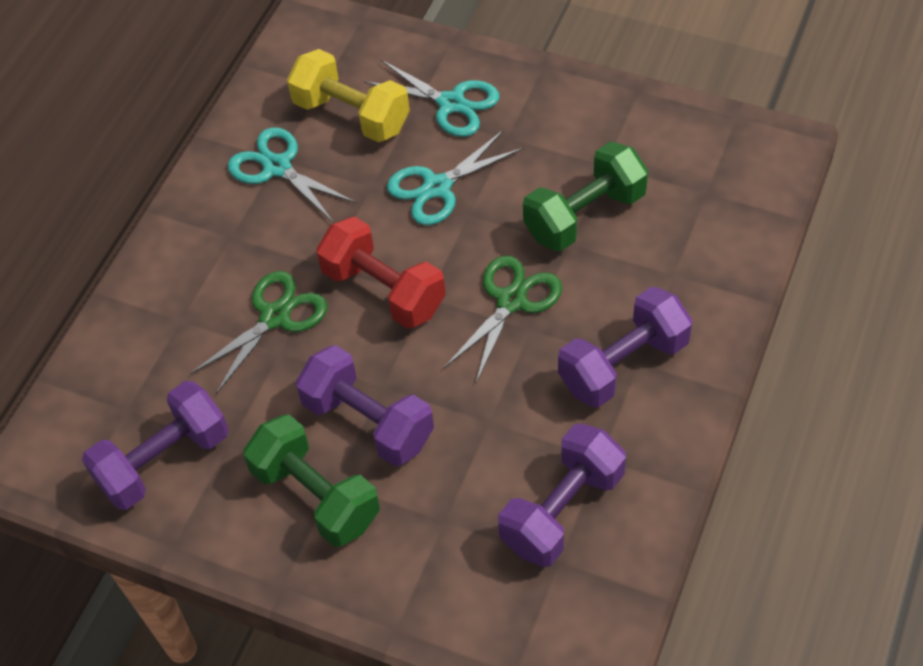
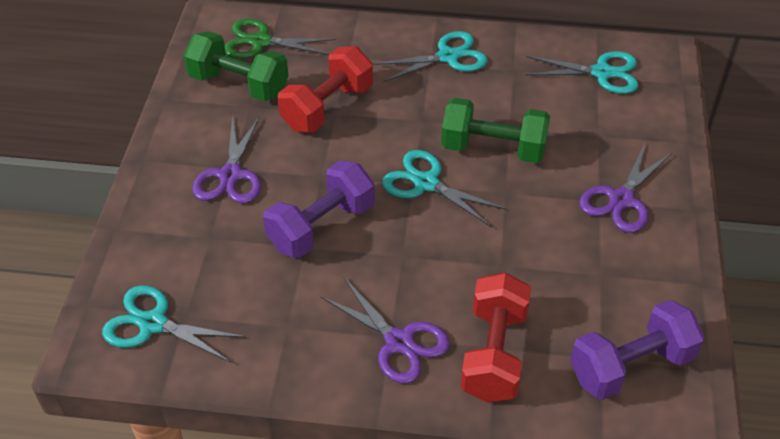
green scissors: 2 -> 1
purple dumbbell: 4 -> 2
purple scissors: 0 -> 3
red dumbbell: 1 -> 2
turquoise scissors: 3 -> 4
yellow dumbbell: 1 -> 0

